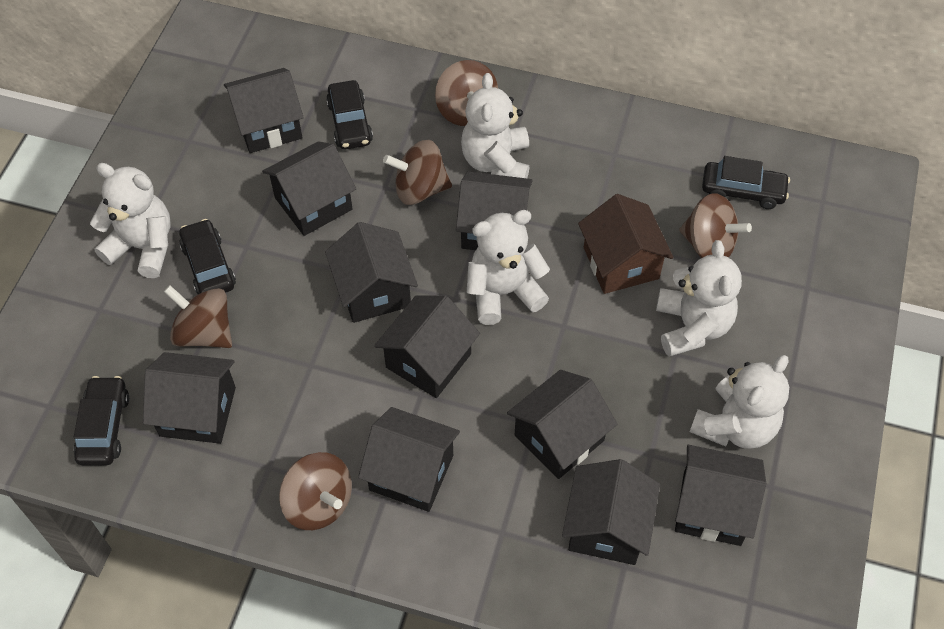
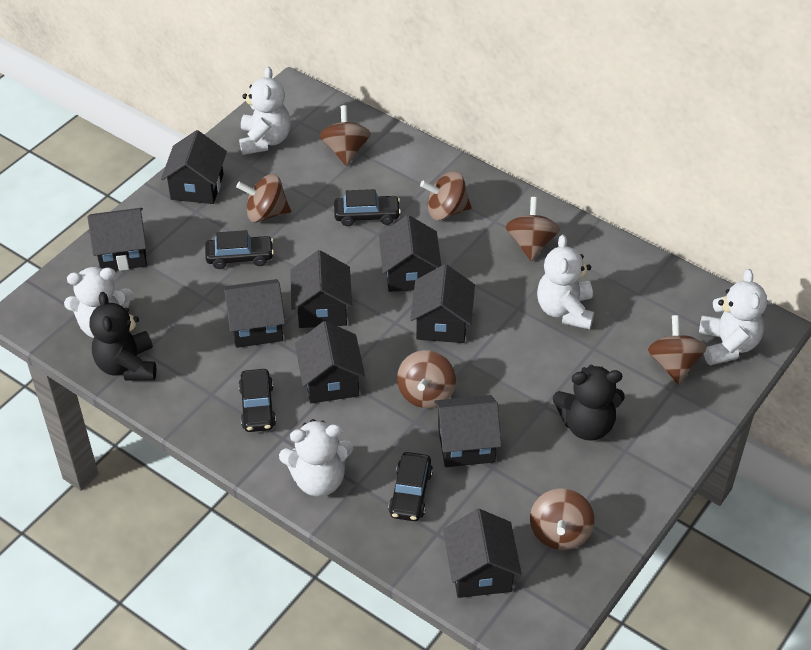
black house: 10 -> 9
black teddy bear: 0 -> 2
brown house: 1 -> 0
brown spinning top: 5 -> 7

